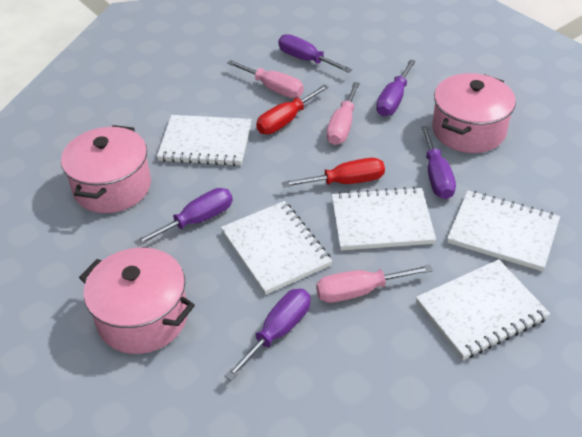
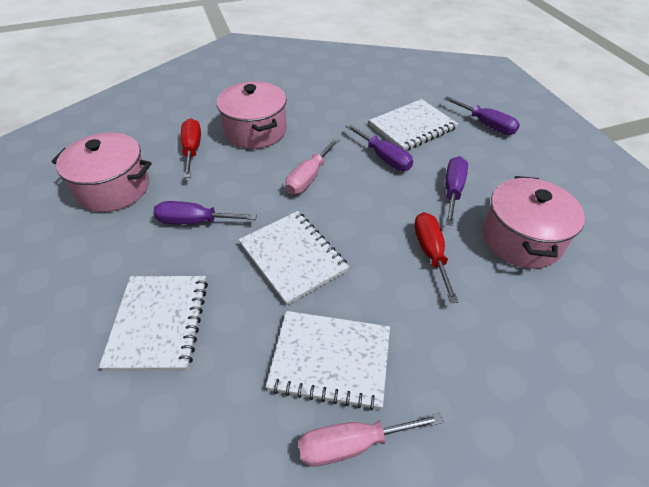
pink screwdriver: 3 -> 2
purple screwdriver: 5 -> 4
white notebook: 5 -> 4

